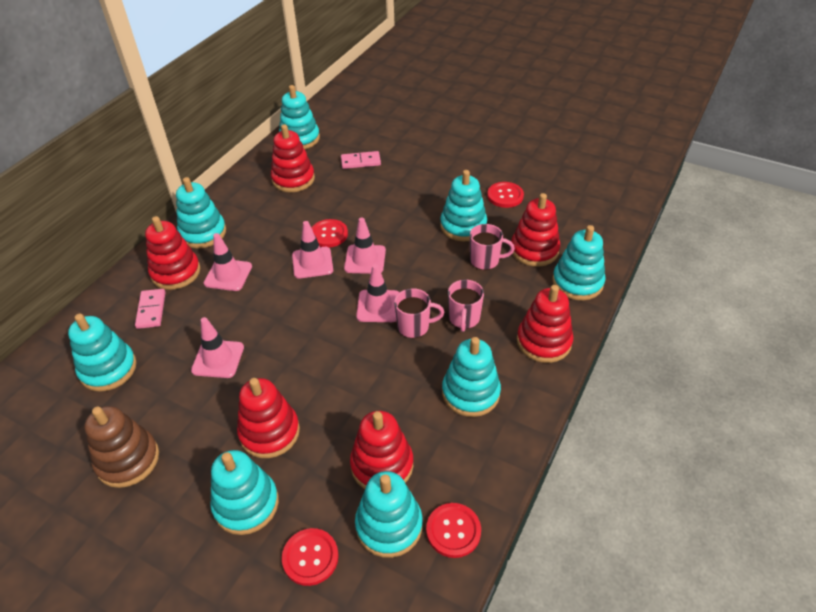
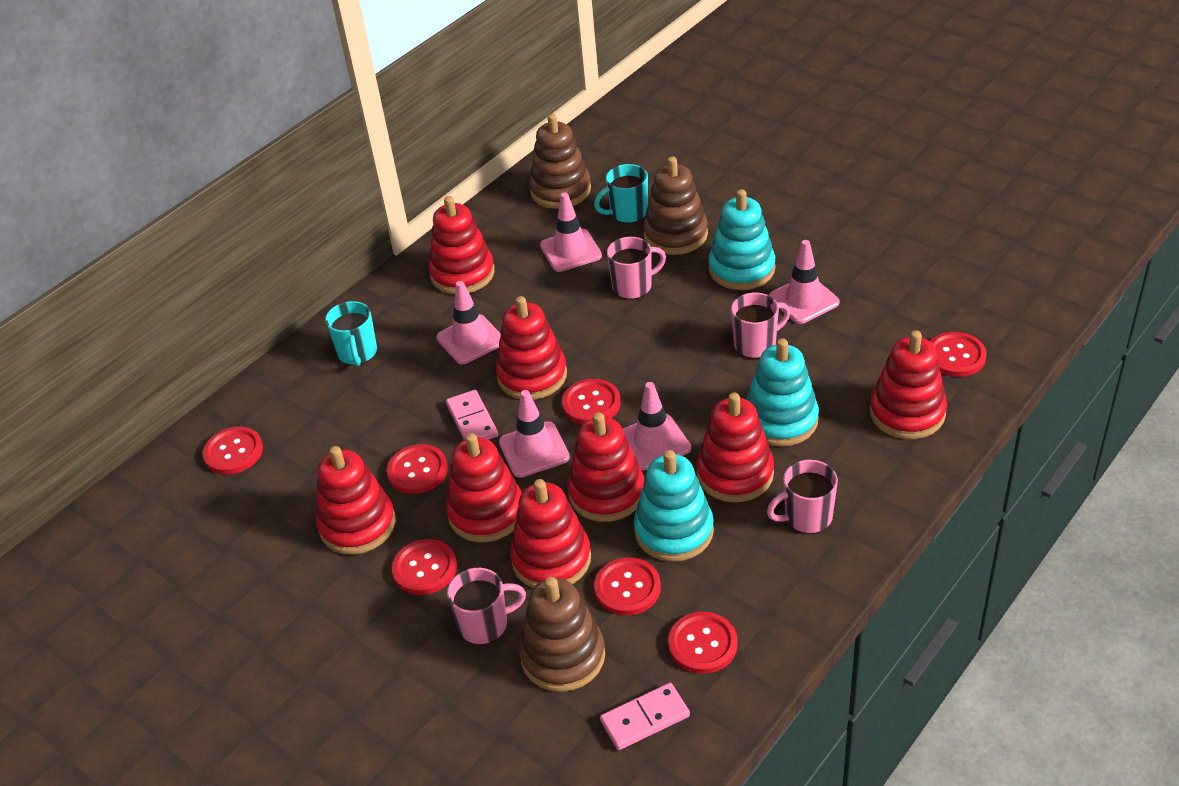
brown stacking toy: 1 -> 3
pink mug: 3 -> 4
red button: 4 -> 7
red stacking toy: 6 -> 8
turquoise mug: 0 -> 2
turquoise stacking toy: 8 -> 3

